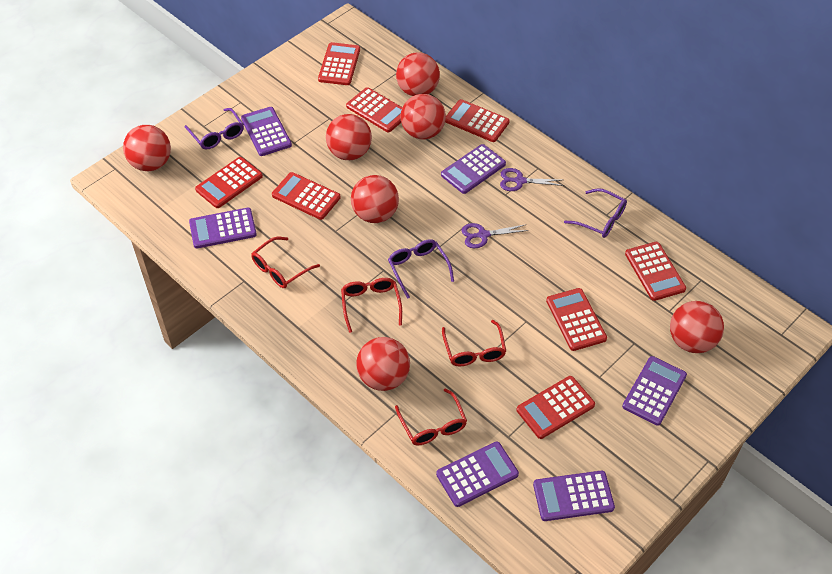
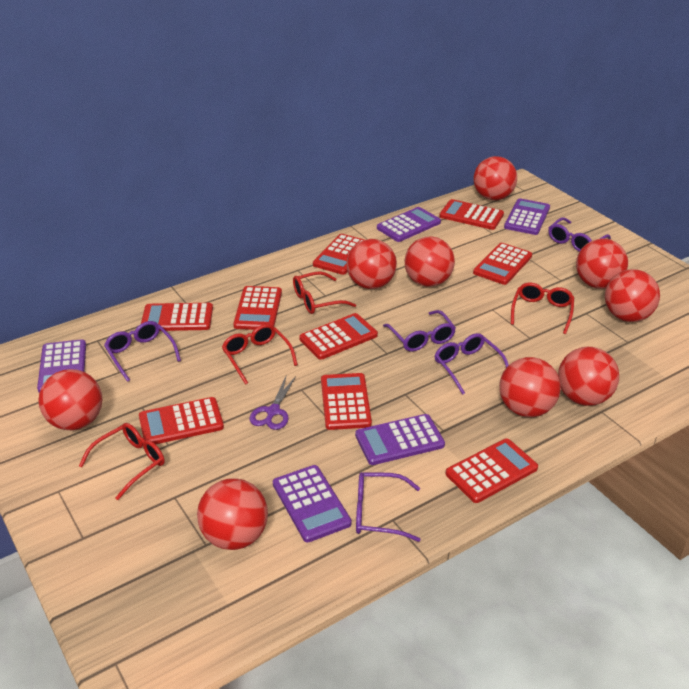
purple calculator: 6 -> 5
purple glasses: 3 -> 5
purple scissors: 2 -> 1
red ball: 7 -> 9
red calculator: 8 -> 9

